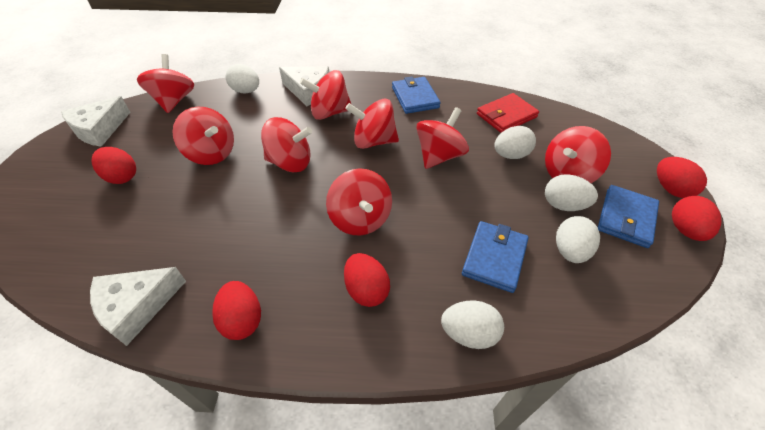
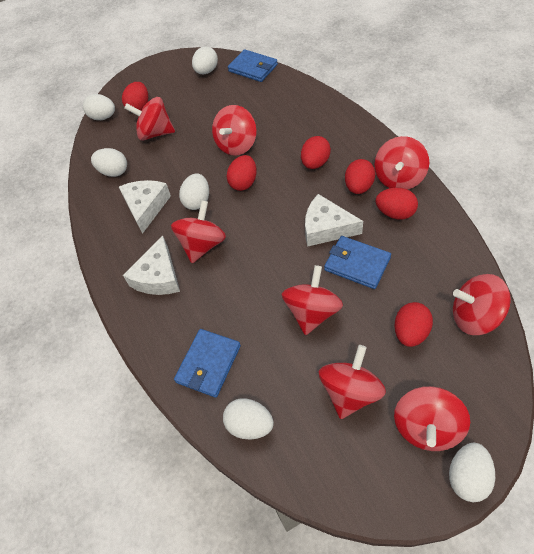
red egg: 5 -> 6
red wallet: 1 -> 0
white egg: 5 -> 6

